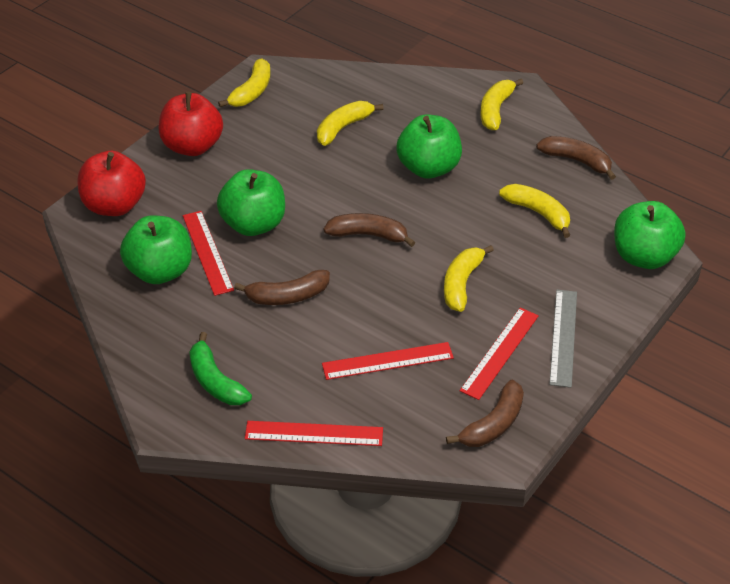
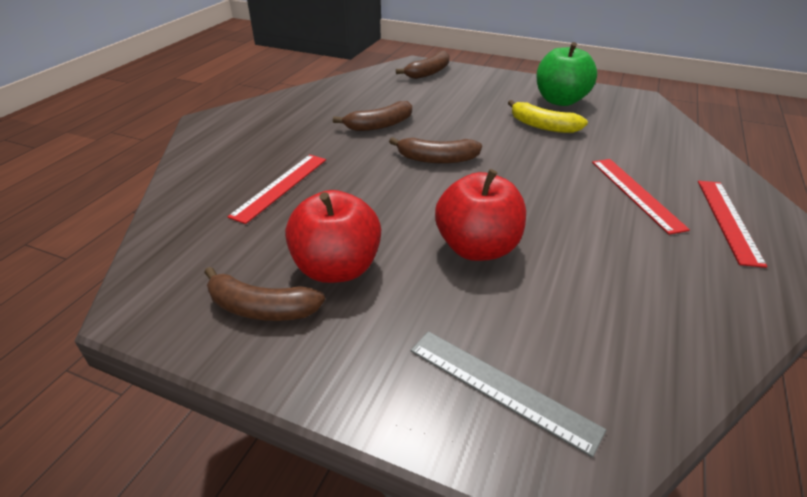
green apple: 4 -> 1
green banana: 1 -> 0
red ruler: 4 -> 3
yellow banana: 5 -> 1

